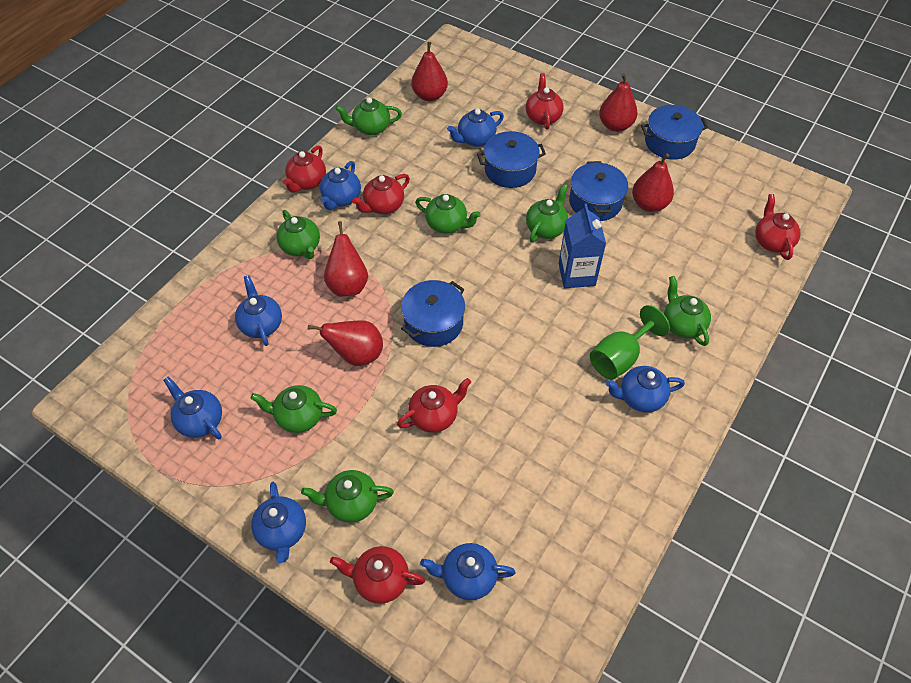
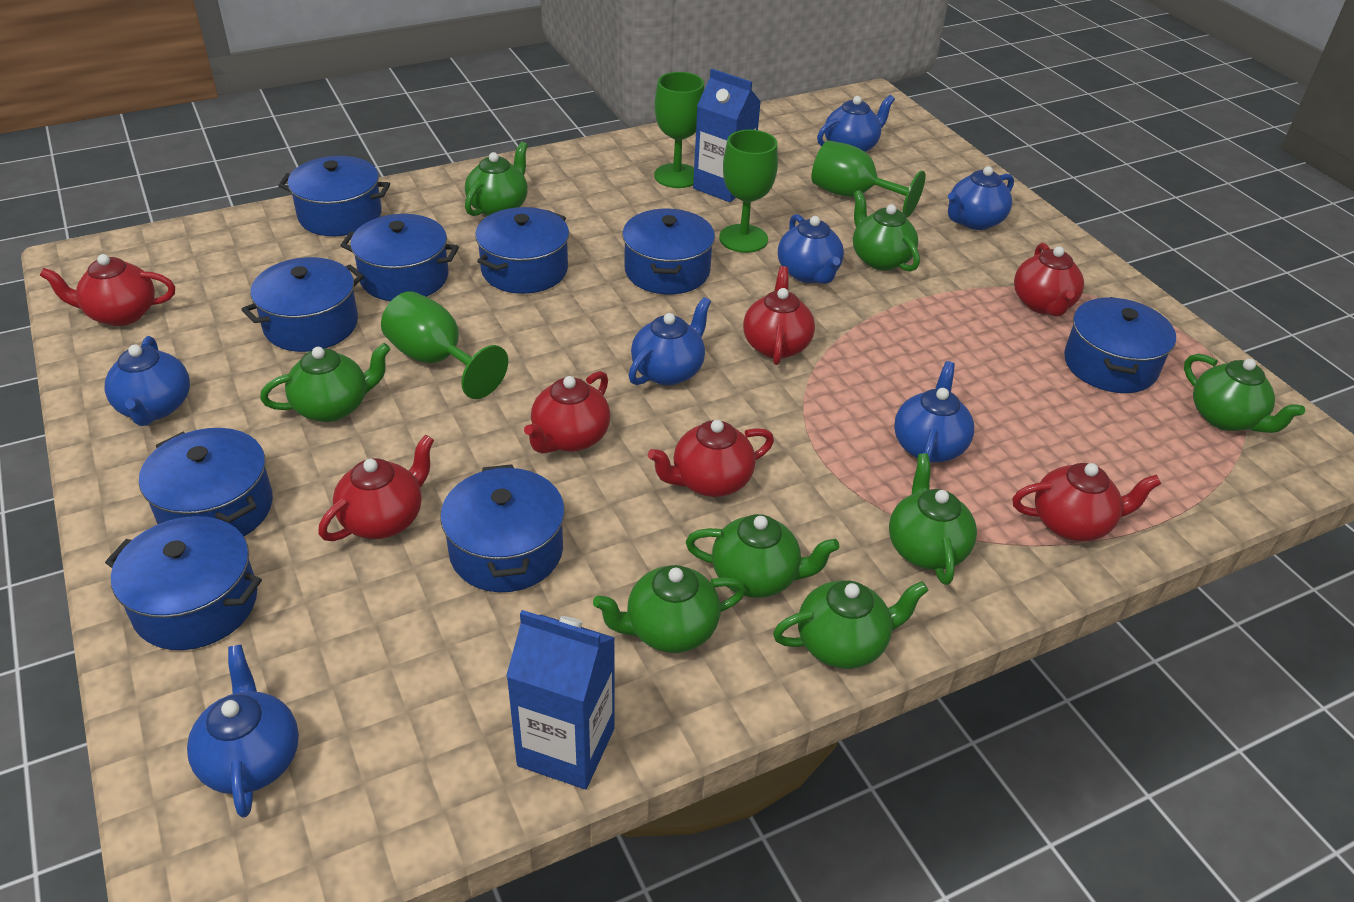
blue carton: 1 -> 2
blue pot: 4 -> 9
green goblet: 1 -> 4
green teapot: 7 -> 8
red pear: 5 -> 0
red teapot: 6 -> 7

